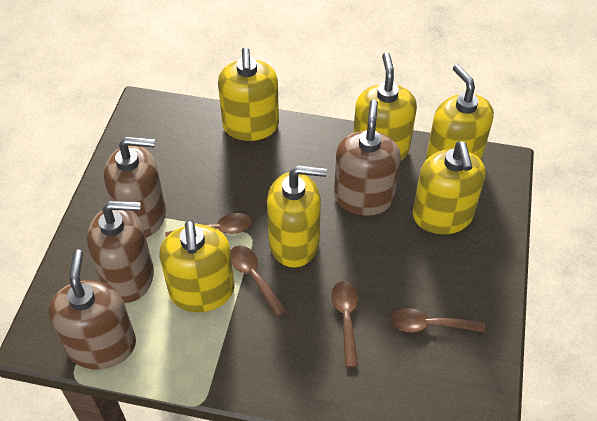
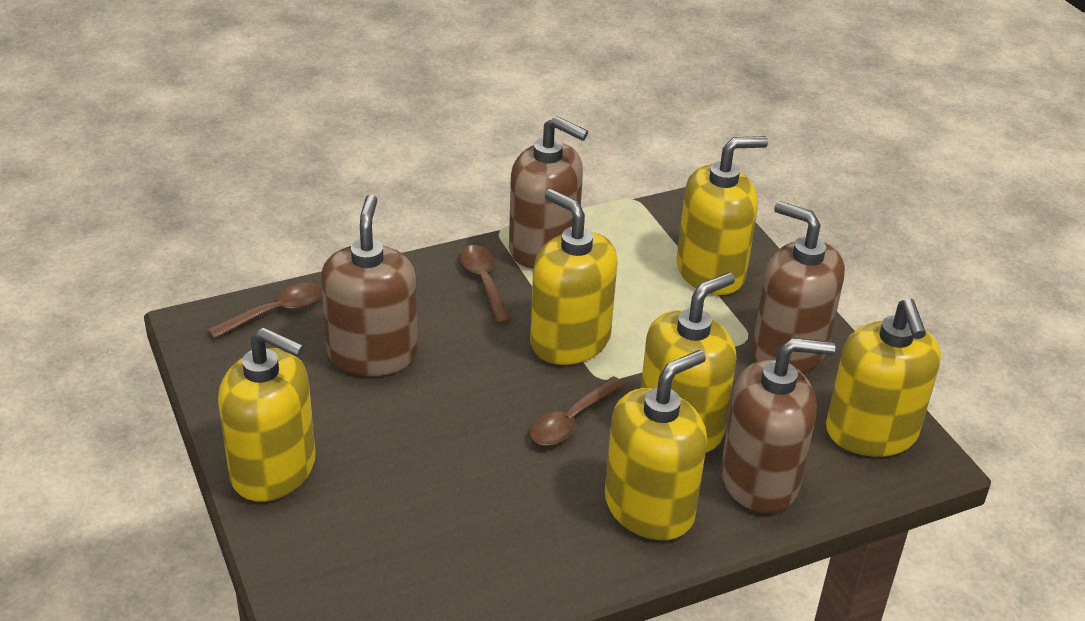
brown spoon: 4 -> 3

